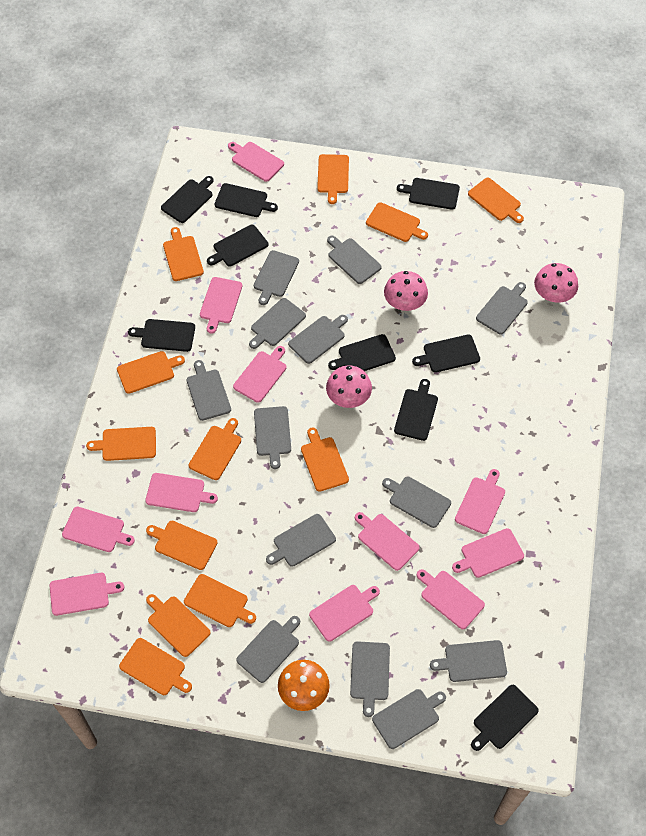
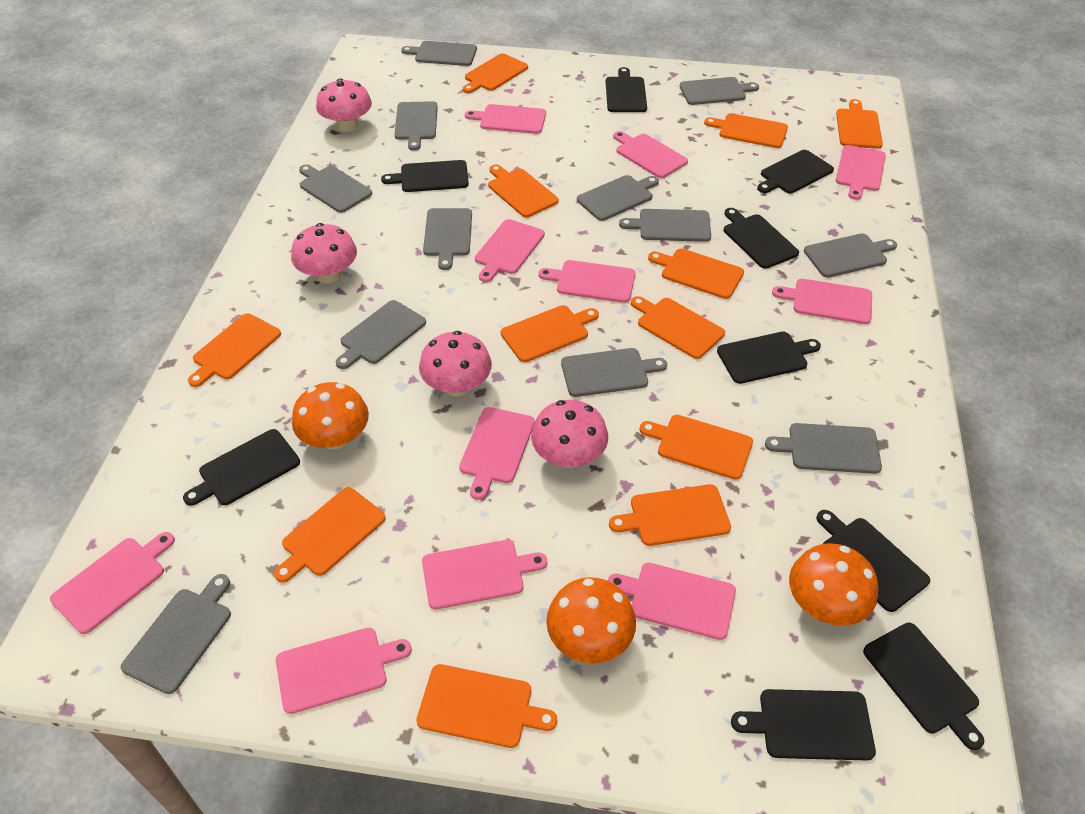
grey cutting board: 13 -> 12
orange mushroom: 1 -> 3
pink mushroom: 3 -> 4

